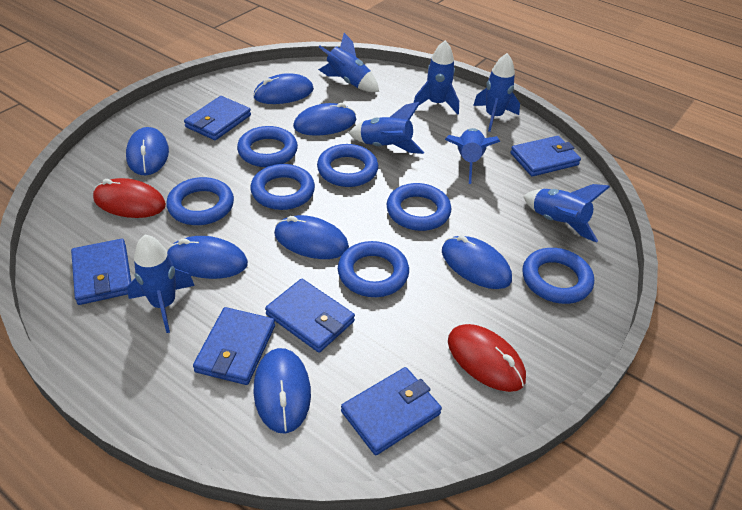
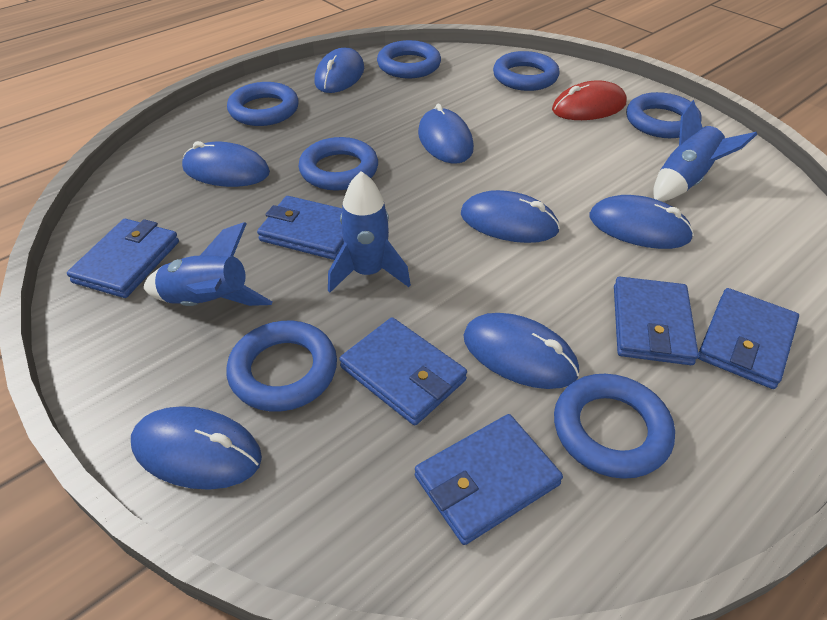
blue rocket: 7 -> 3
red mouse: 2 -> 1

